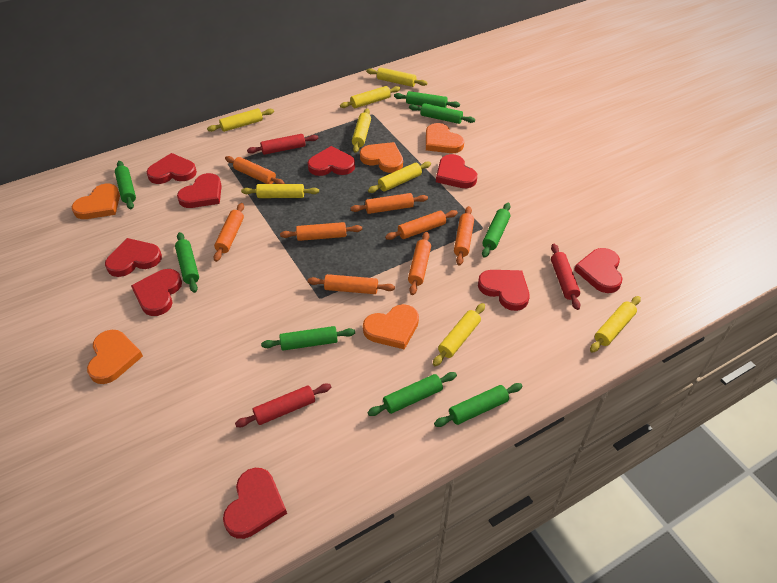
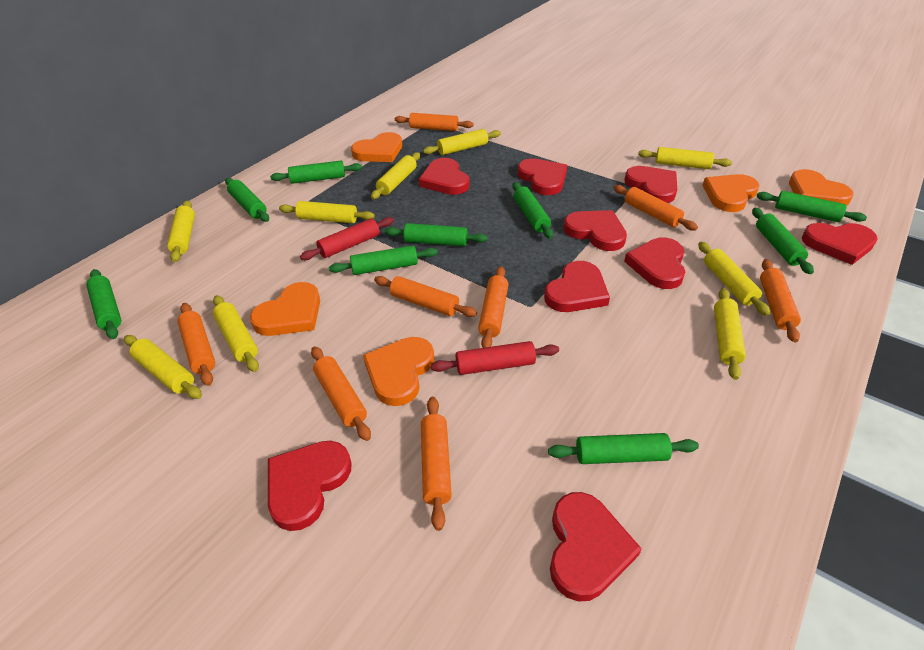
green rolling pin: 8 -> 9
red rolling pin: 3 -> 2
yellow rolling pin: 8 -> 9

